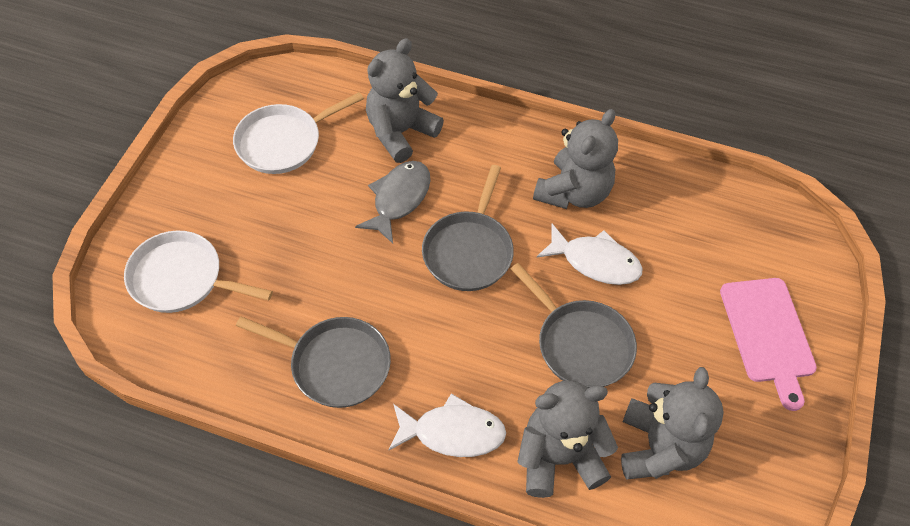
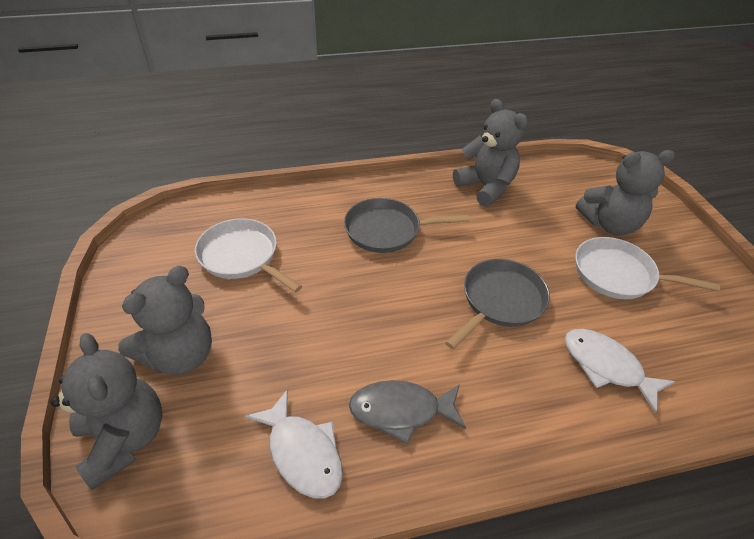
grey pan: 3 -> 2
pink cutting board: 1 -> 0

